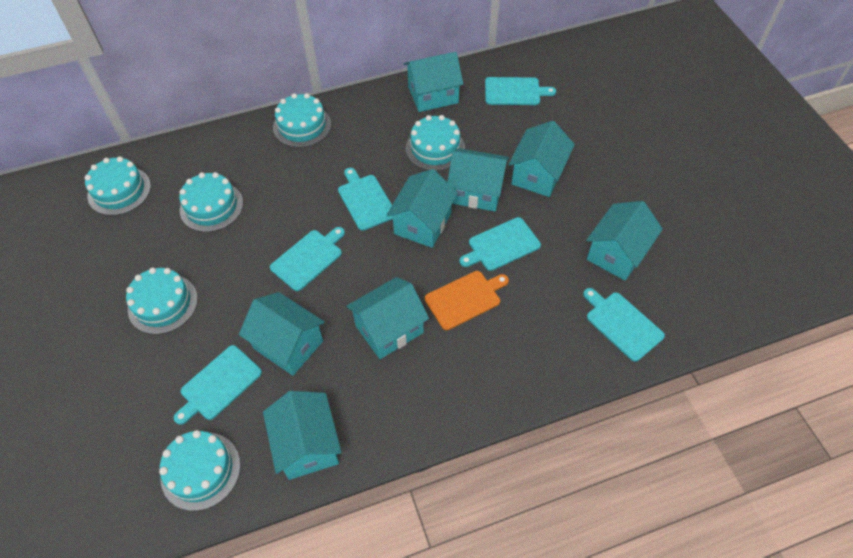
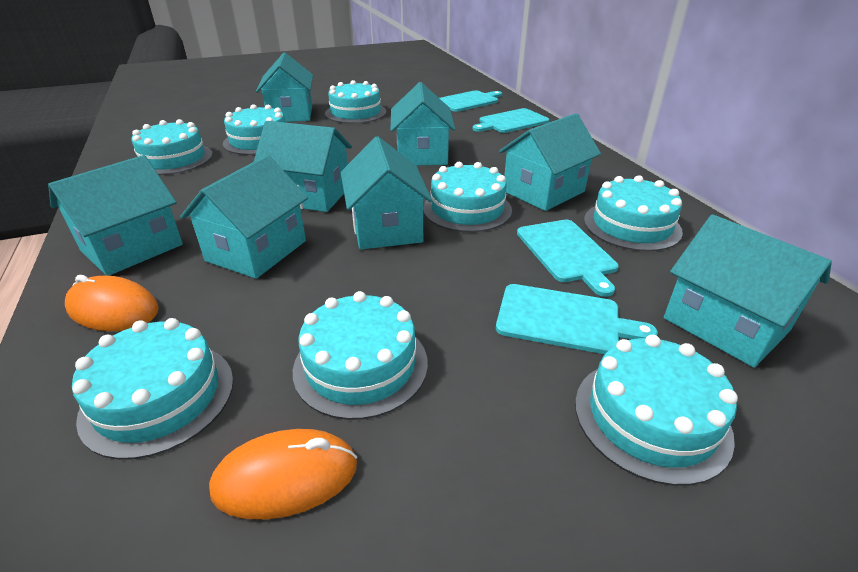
orange cutting board: 1 -> 0
orange mouse: 0 -> 2
turquoise cake: 6 -> 8
turquoise cutting board: 6 -> 4

